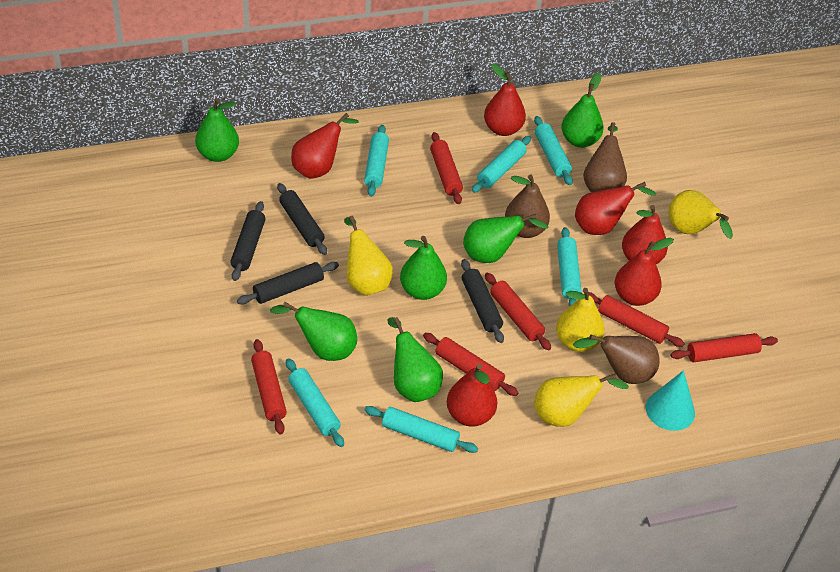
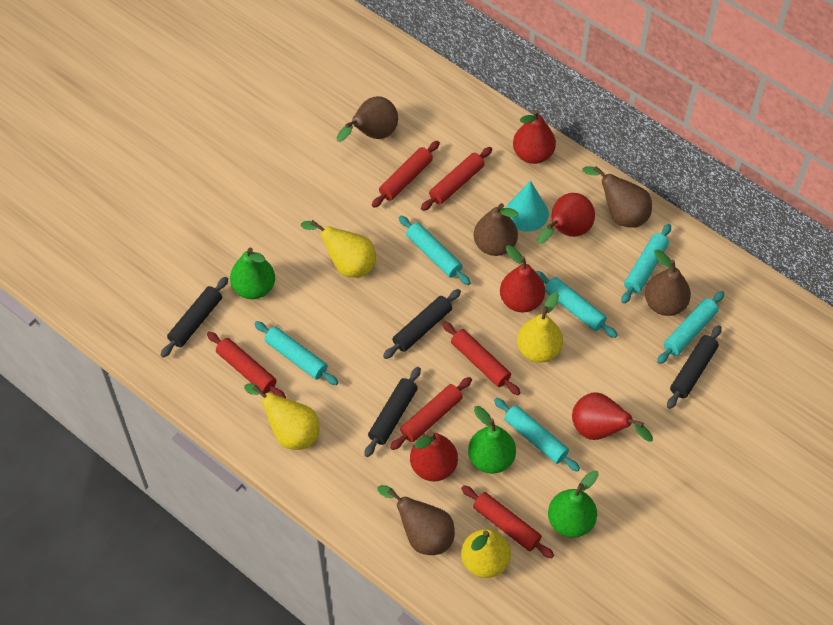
brown pear: 3 -> 5
green pear: 6 -> 3
red pear: 6 -> 5

